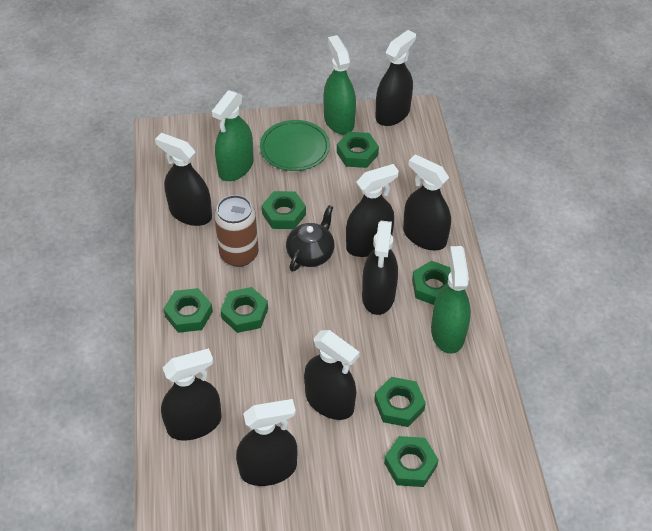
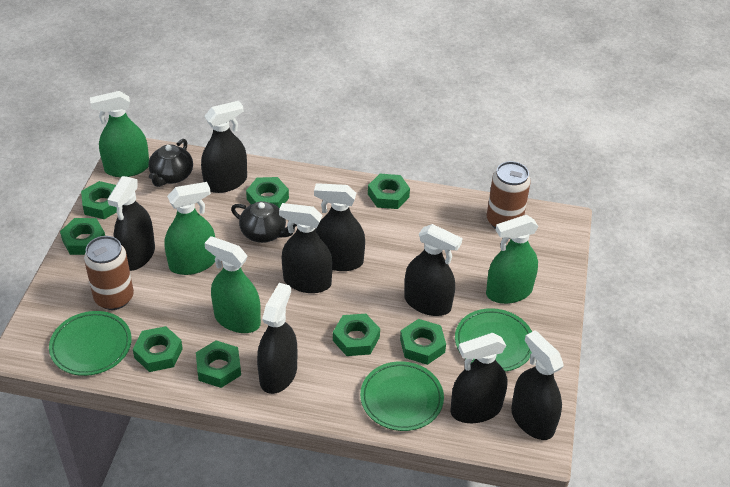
black teapot: 1 -> 2
brown can: 1 -> 2
green nut: 7 -> 8
green plate: 1 -> 3
green spray bottle: 3 -> 4

